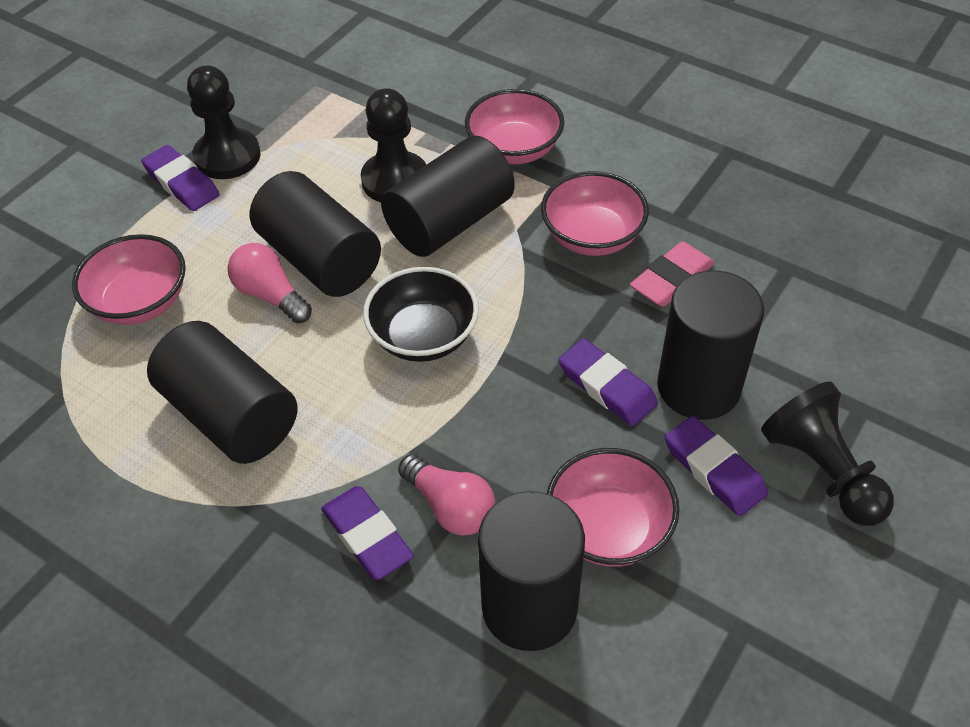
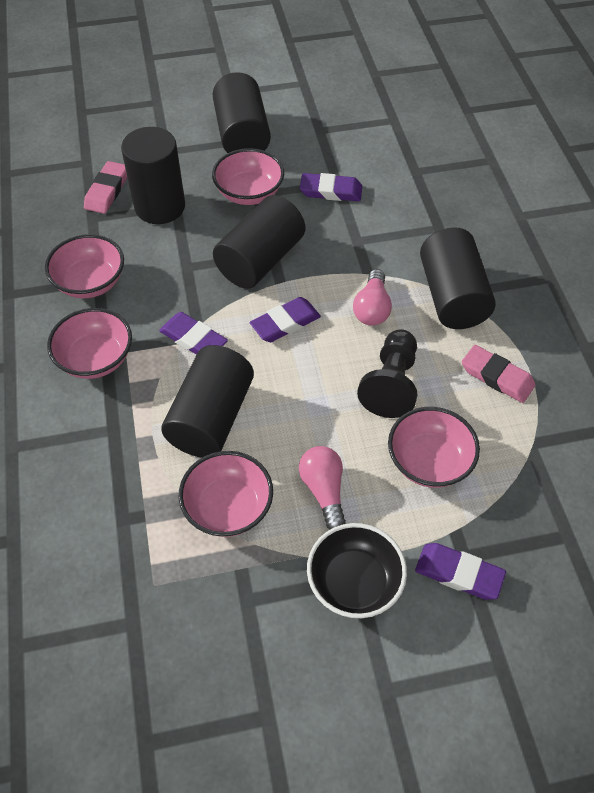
black pawn: 3 -> 1
pink bowl: 4 -> 5
pink eraser: 1 -> 2

